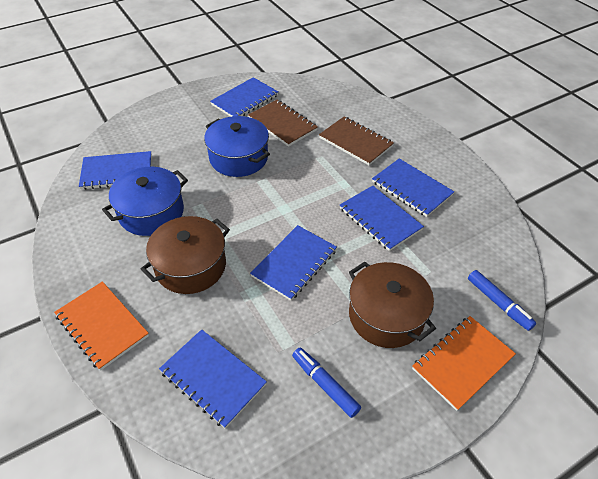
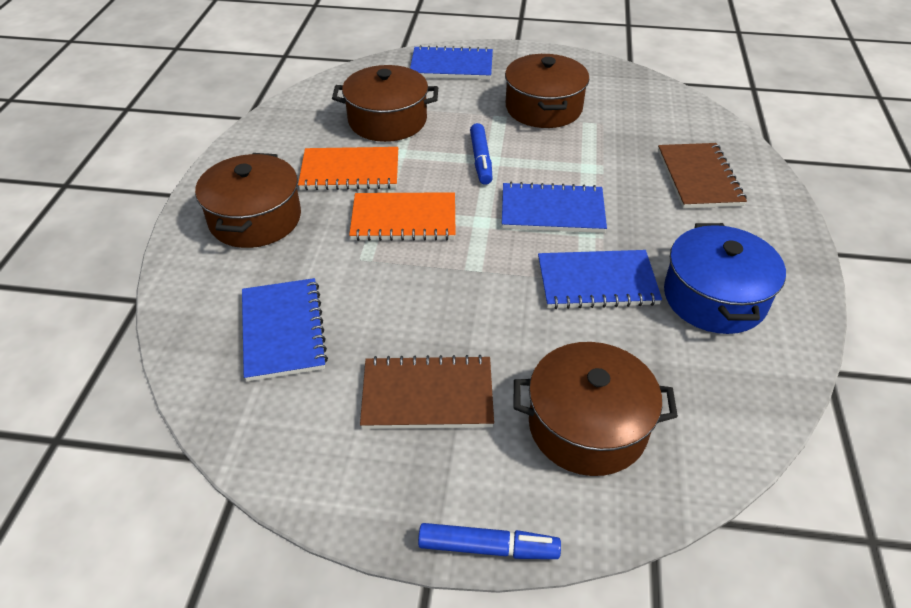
blue notebook: 6 -> 4
blue pot: 2 -> 1
brown pot: 2 -> 4

